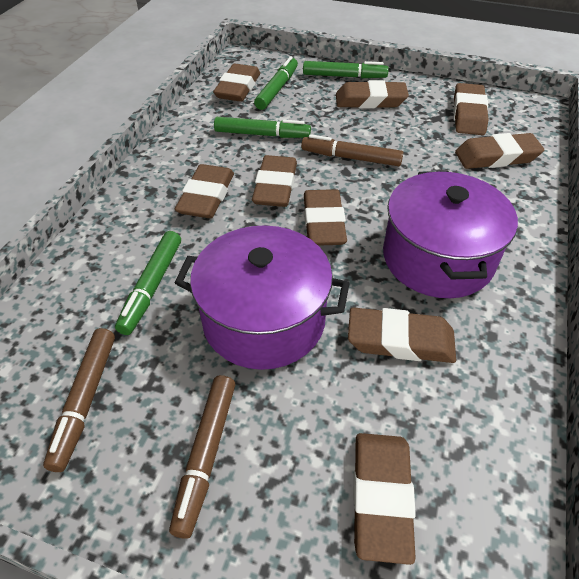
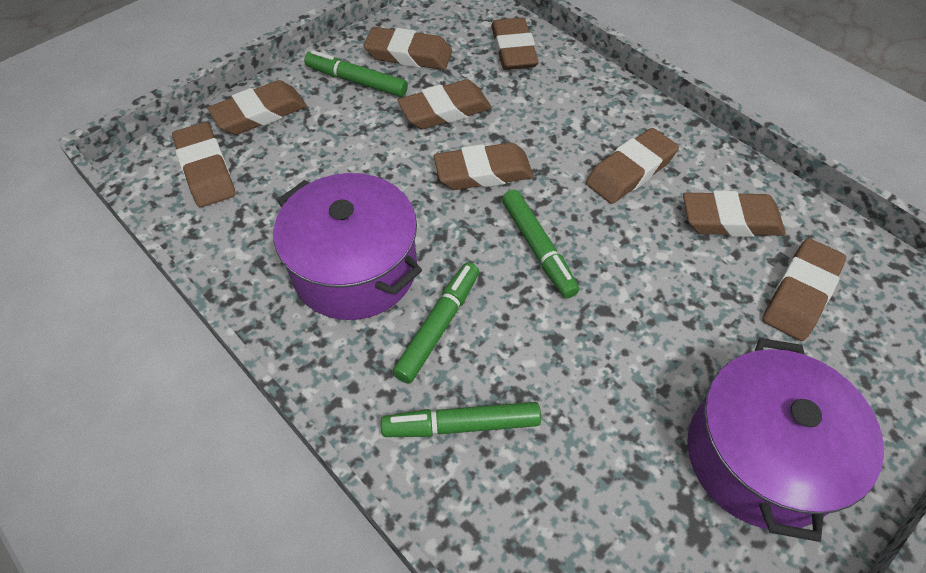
brown marker: 3 -> 0

